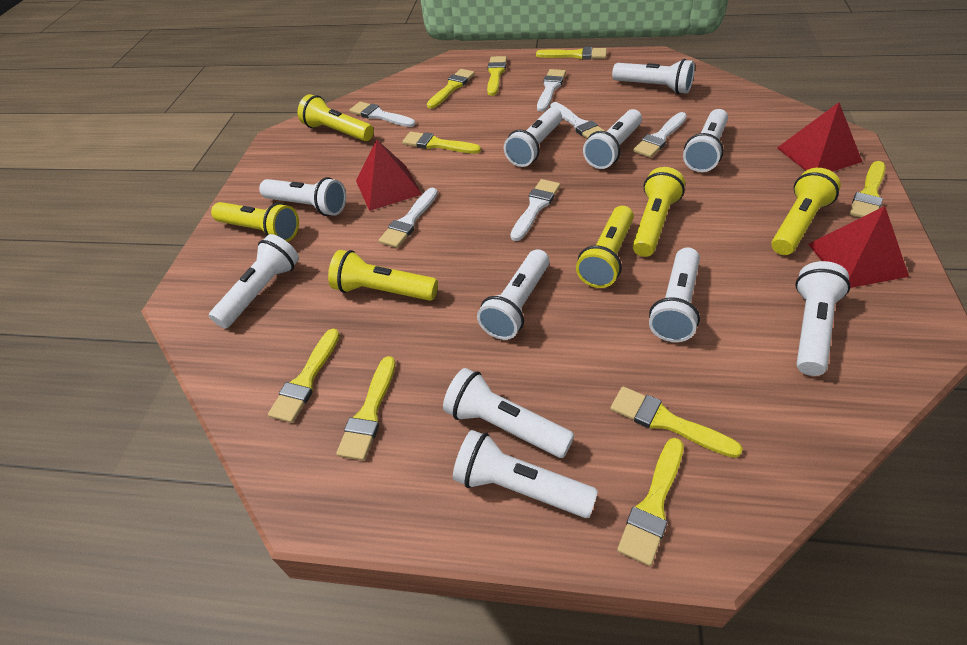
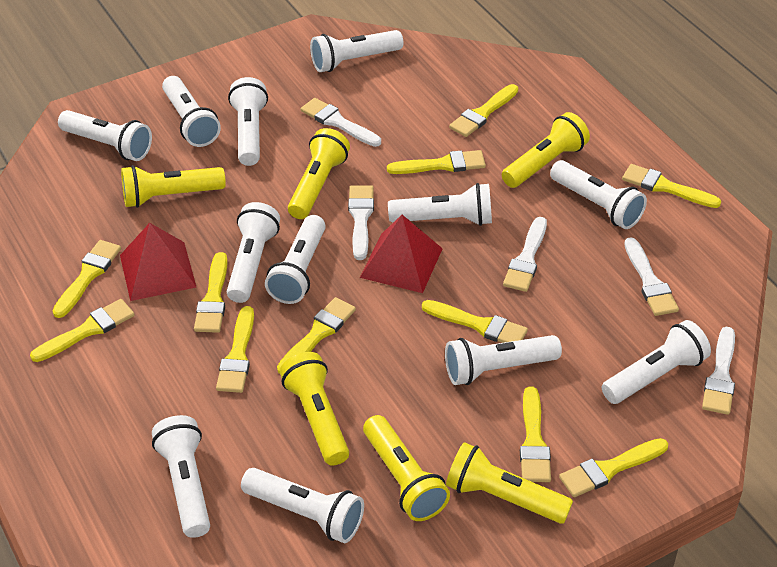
red pyramid: 3 -> 2
white brush: 6 -> 5
white flashlight: 11 -> 12
yellow brush: 9 -> 11

